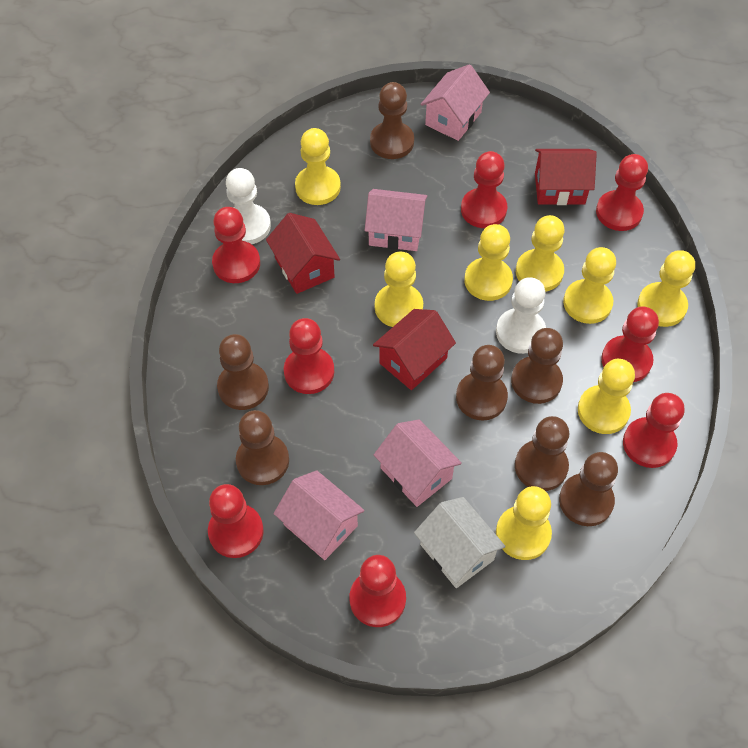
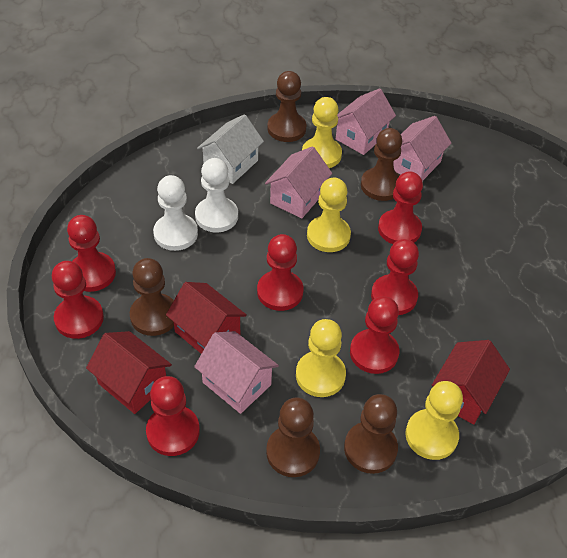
brown pawn: 7 -> 5
red pawn: 8 -> 7
yellow pawn: 8 -> 4

